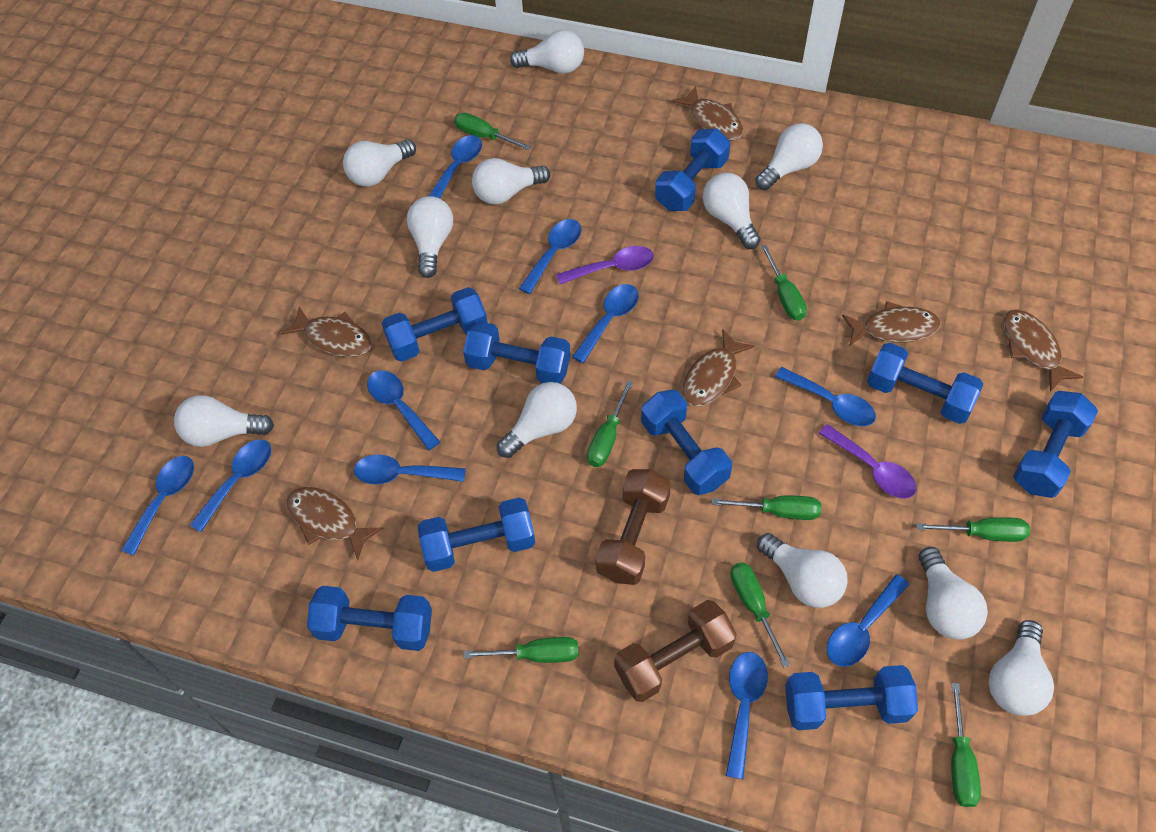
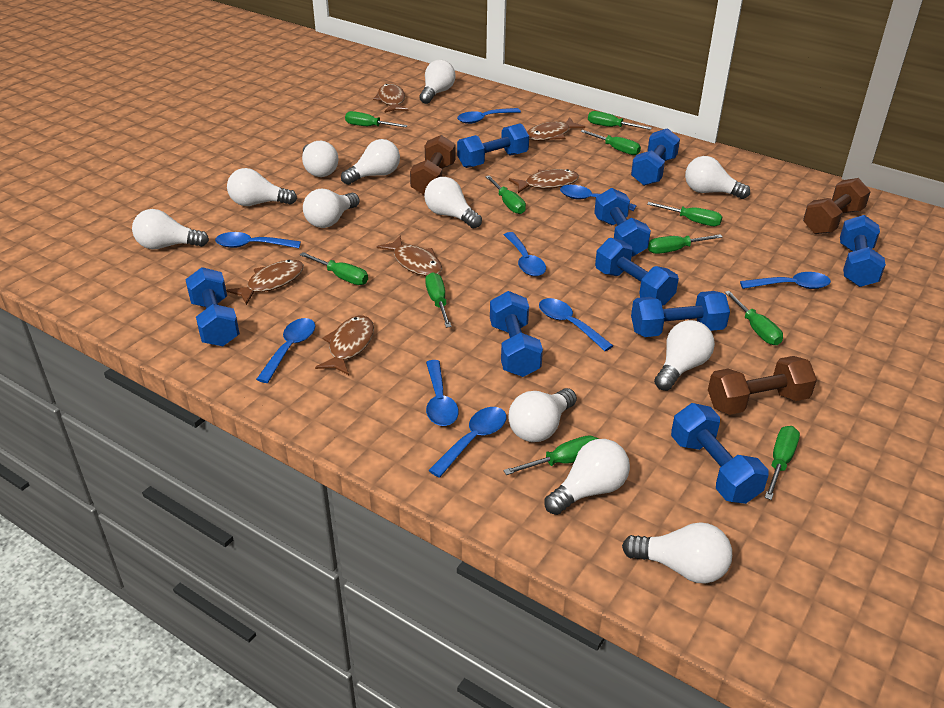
blue spoon: 10 -> 9
brown dumbbell: 2 -> 3
green screwdriver: 8 -> 11
purple spoon: 2 -> 0
white light bulb: 11 -> 12

